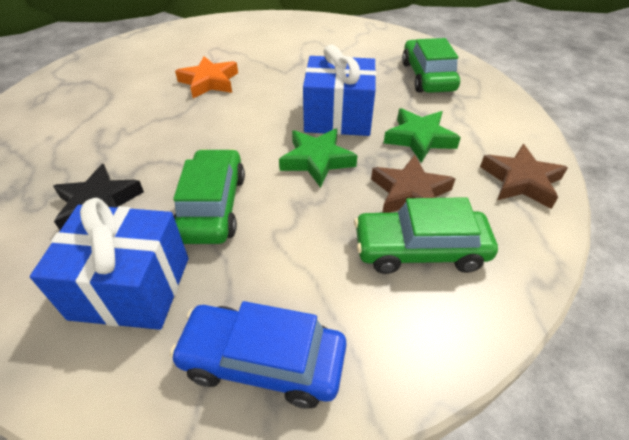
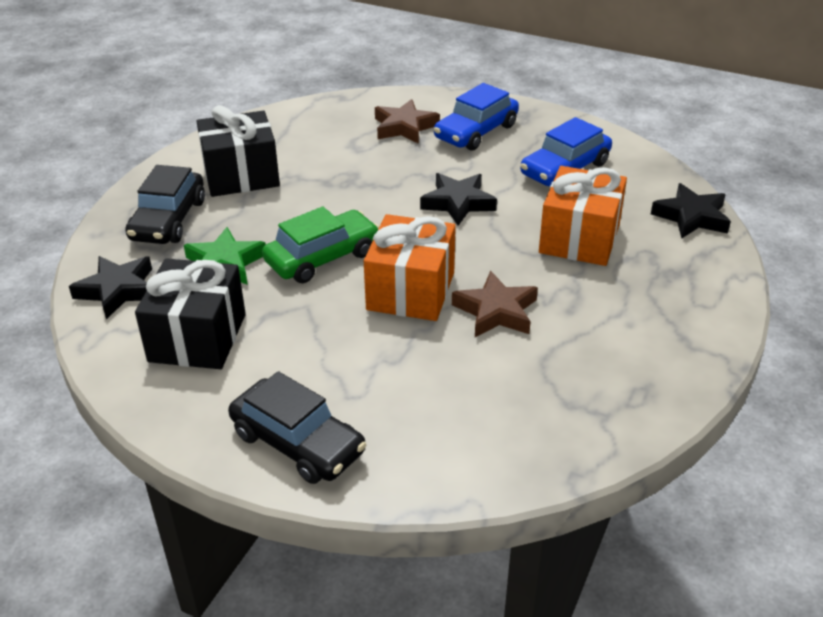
black car: 0 -> 2
black gift: 0 -> 2
black star: 1 -> 3
blue car: 1 -> 2
blue gift: 2 -> 0
green car: 3 -> 1
green star: 2 -> 1
orange gift: 0 -> 2
orange star: 1 -> 0

